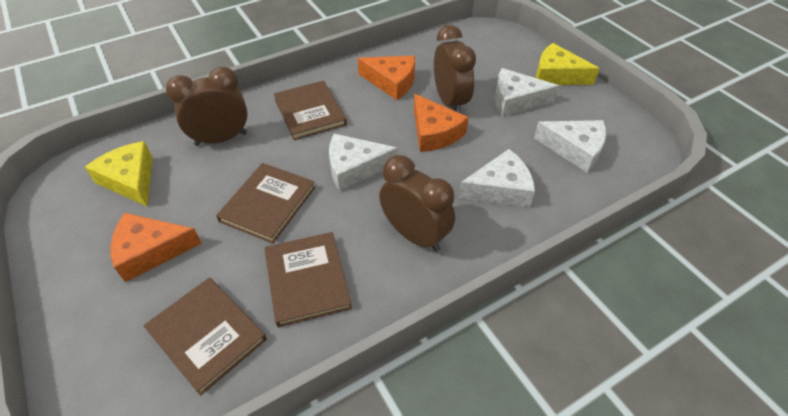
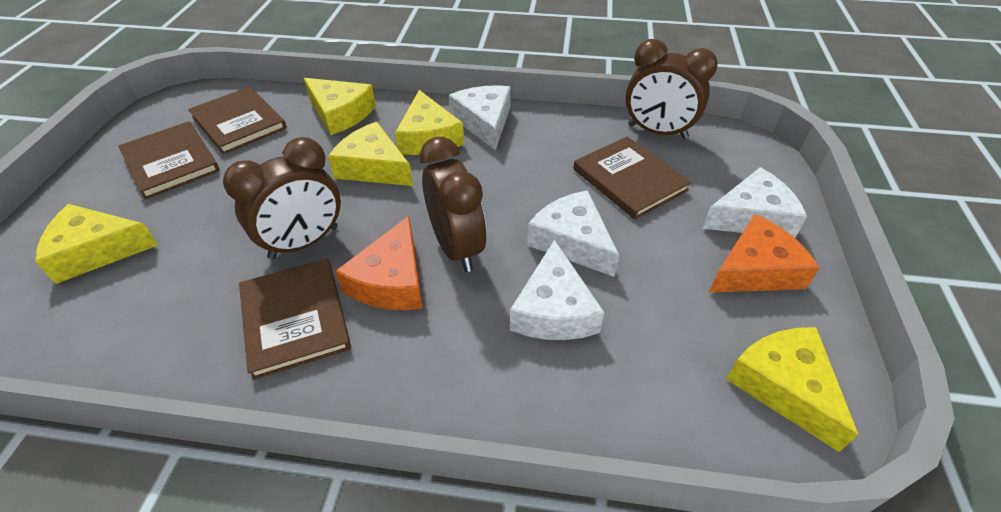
orange cheese: 3 -> 2
yellow cheese: 2 -> 5

